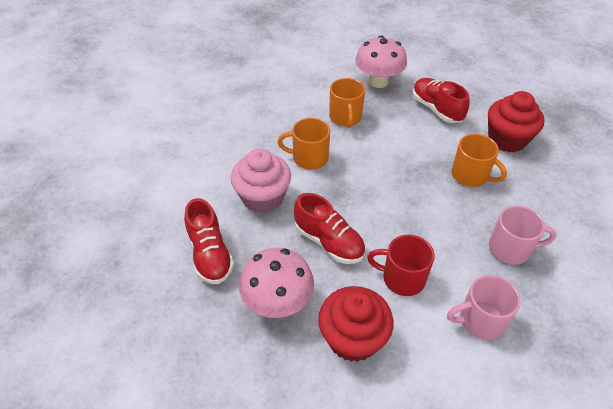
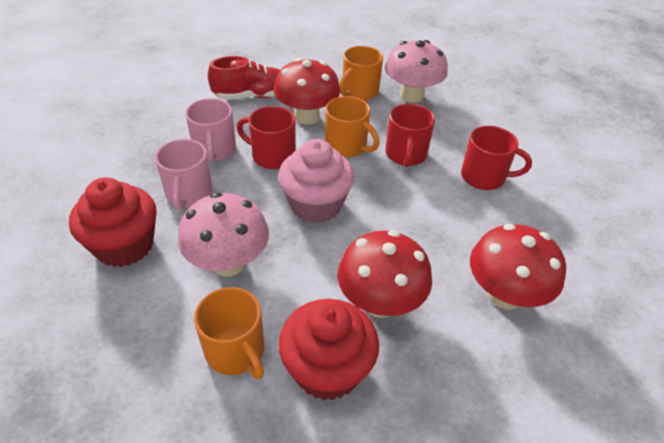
red mug: 1 -> 3
red mushroom: 0 -> 3
red shoe: 3 -> 1

